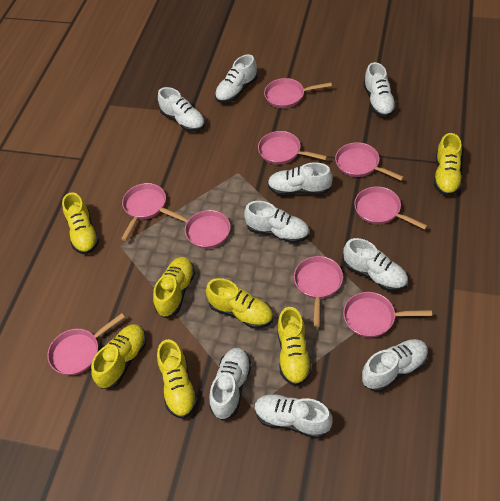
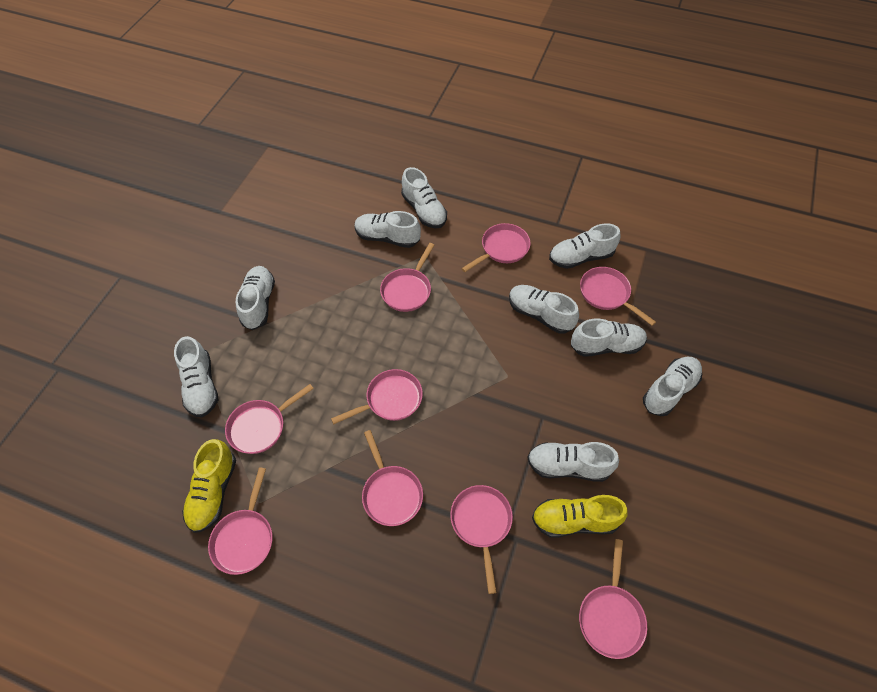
yellow shoe: 7 -> 2

